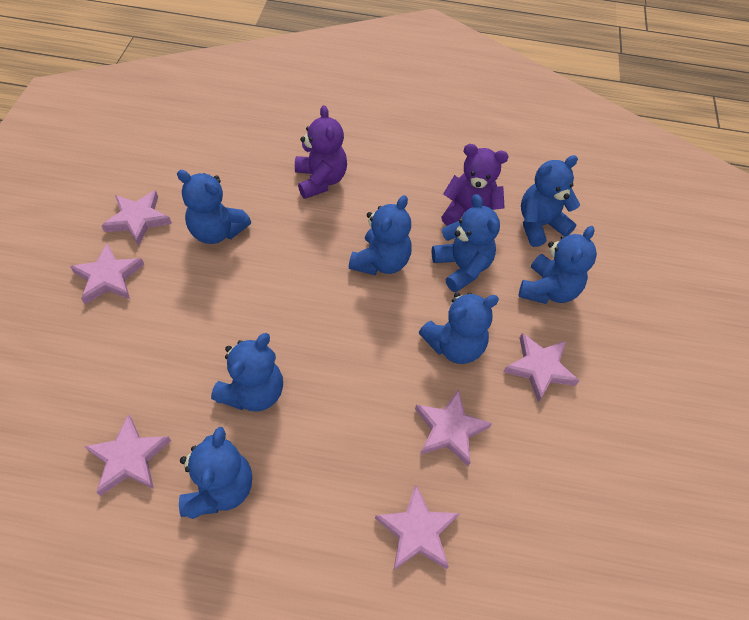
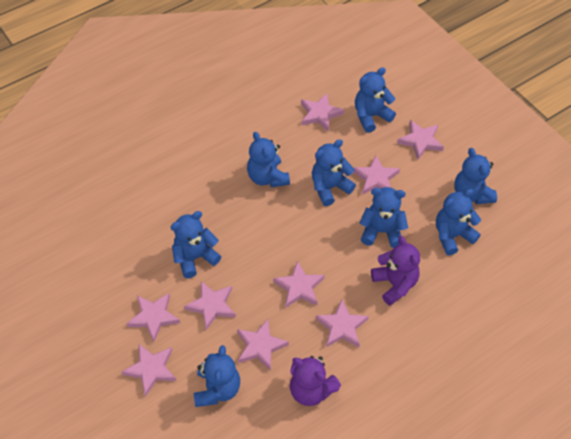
pink star: 6 -> 9

